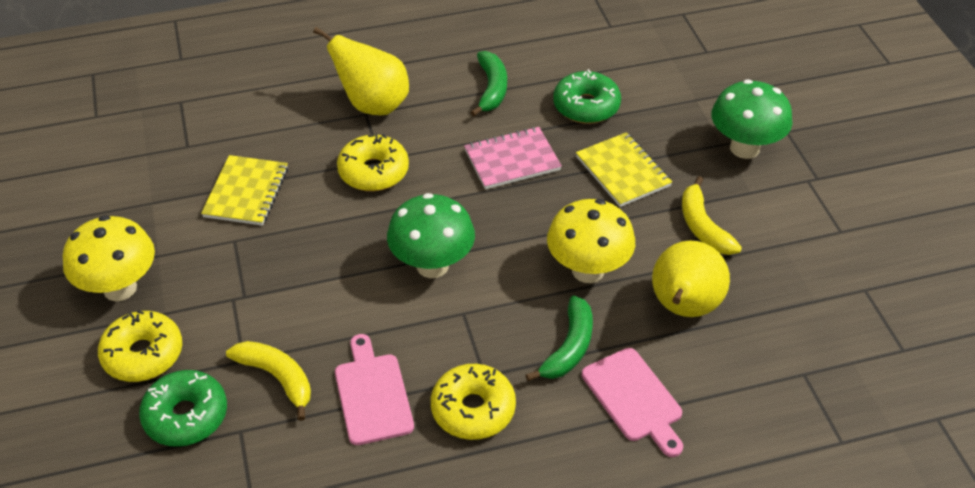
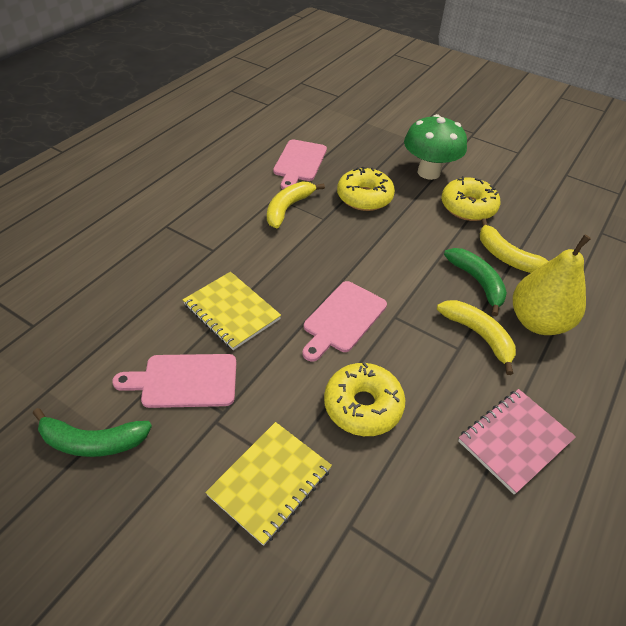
green donut: 2 -> 0
green mushroom: 2 -> 1
pink cutting board: 2 -> 3
yellow banana: 2 -> 3
yellow mushroom: 2 -> 0
yellow pear: 2 -> 1

